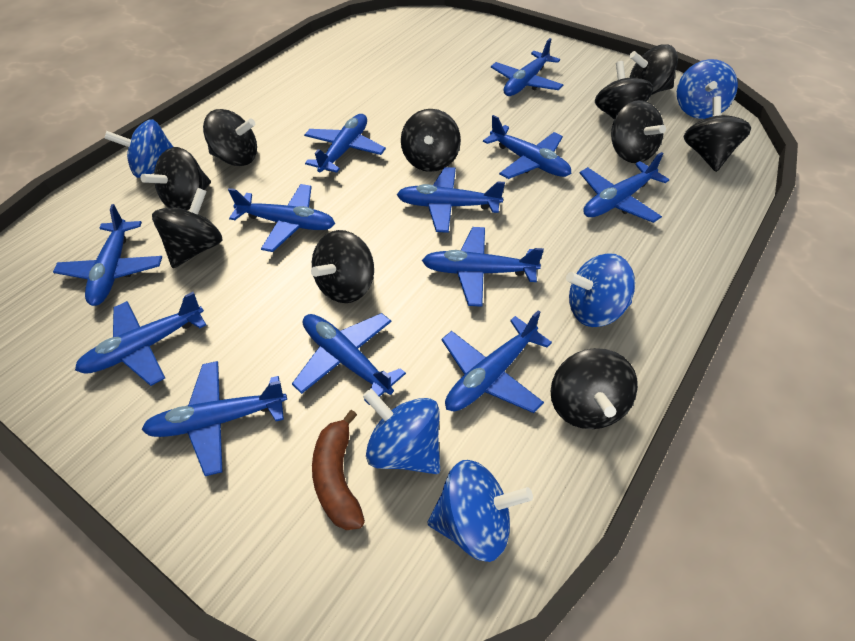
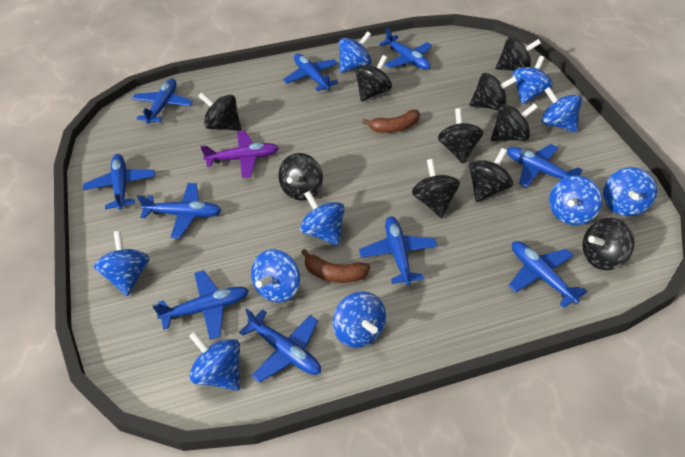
blue plane: 12 -> 10
blue spinning top: 5 -> 10
brown banana: 1 -> 2
purple plane: 0 -> 1

